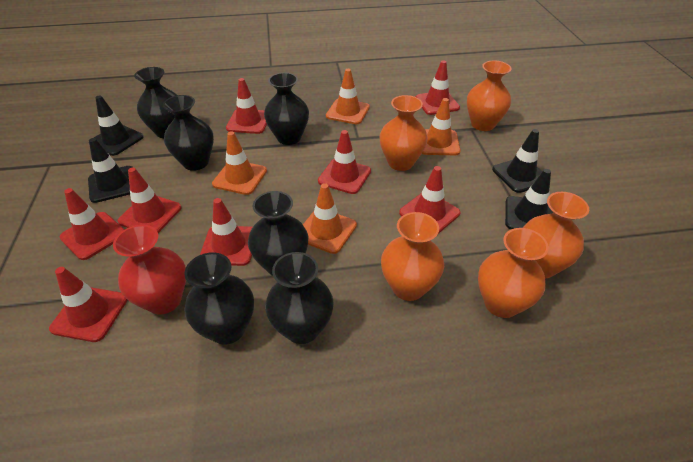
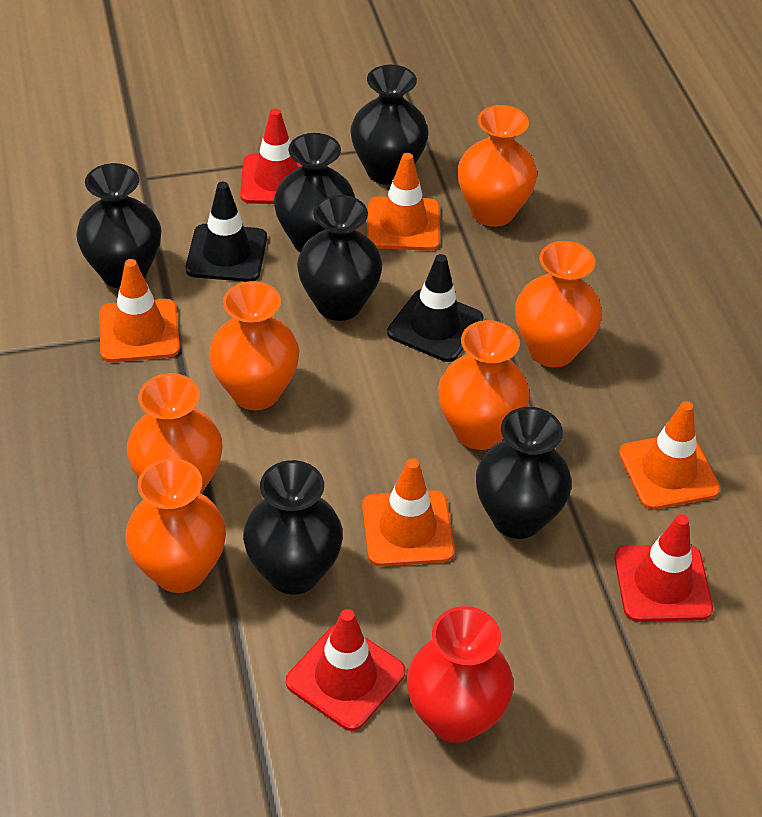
black traffic cone: 4 -> 2
orange vase: 5 -> 6
red traffic cone: 8 -> 3

